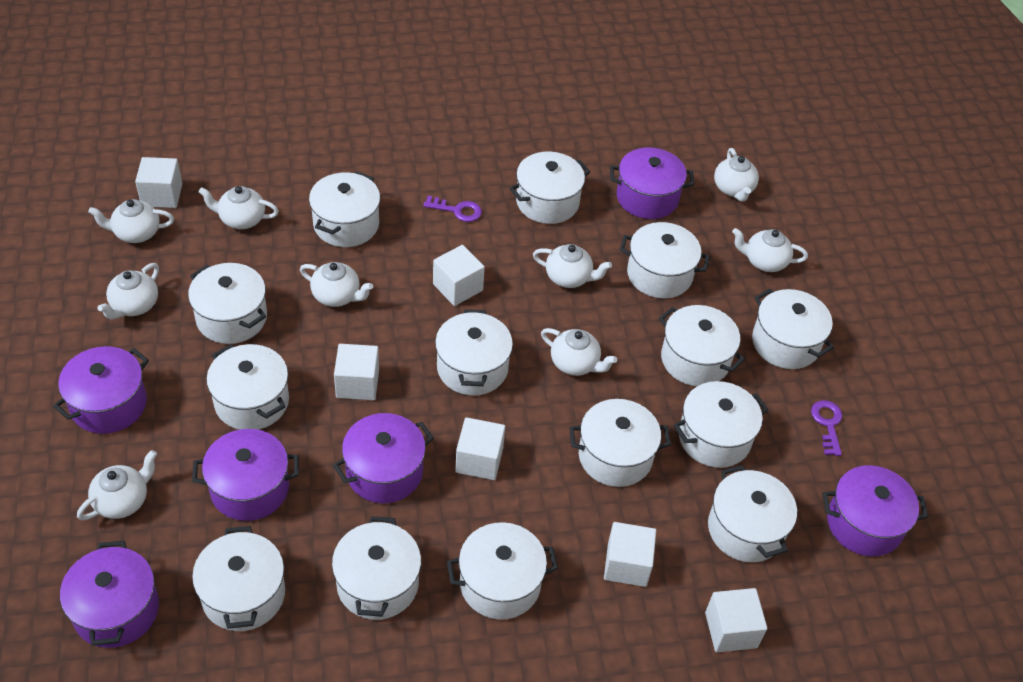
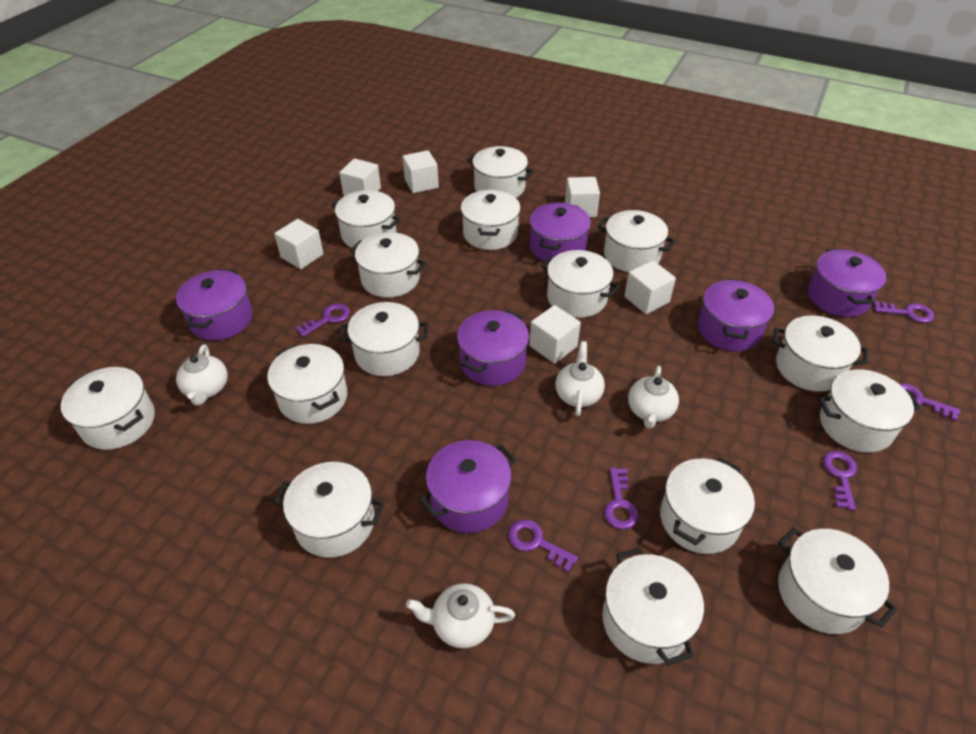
purple key: 2 -> 6
white pot: 14 -> 15
white teapot: 9 -> 4

